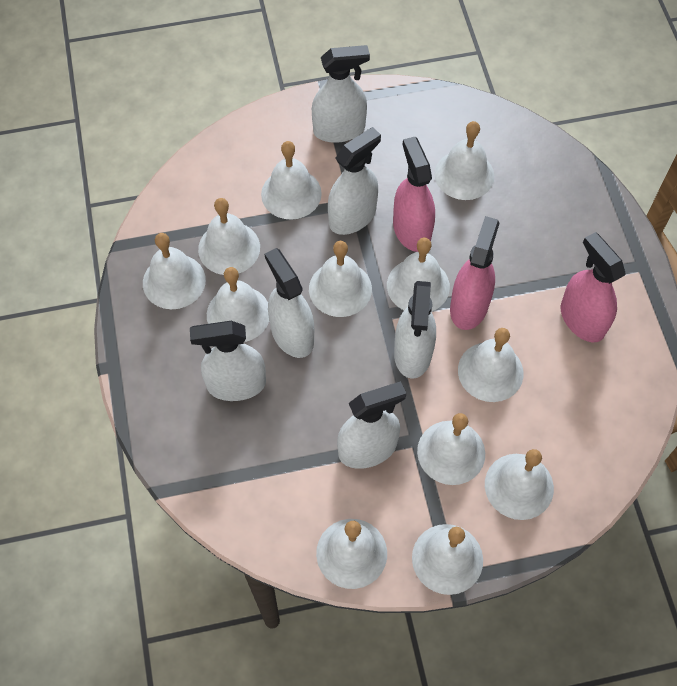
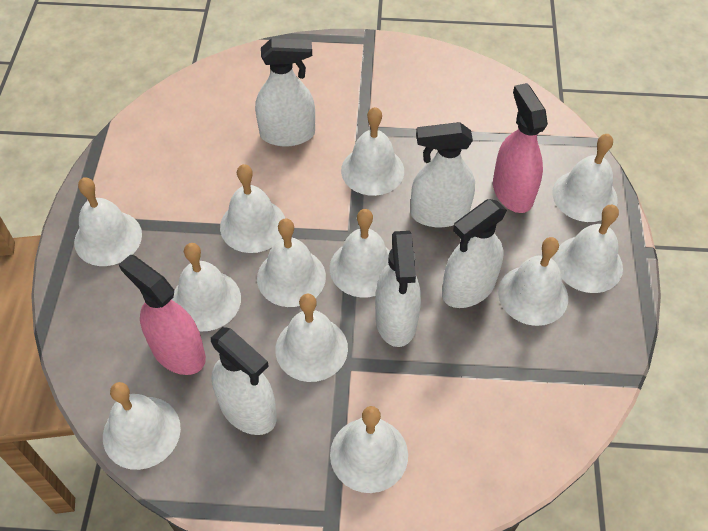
pink spray bottle: 3 -> 2
white spray bottle: 6 -> 5

